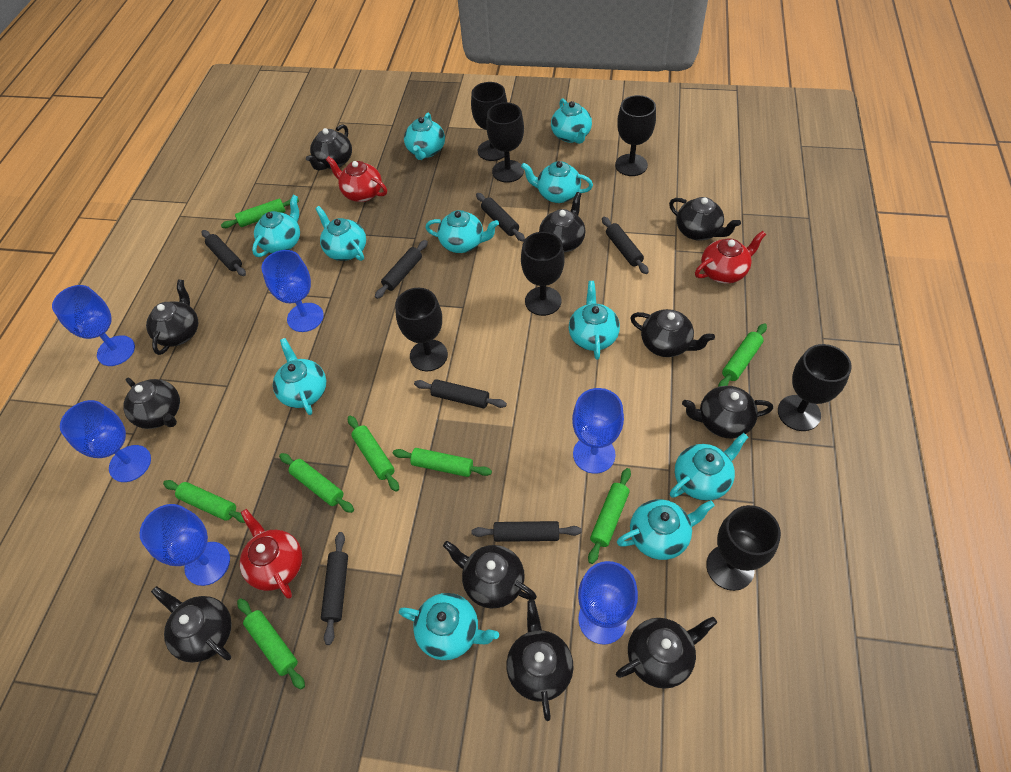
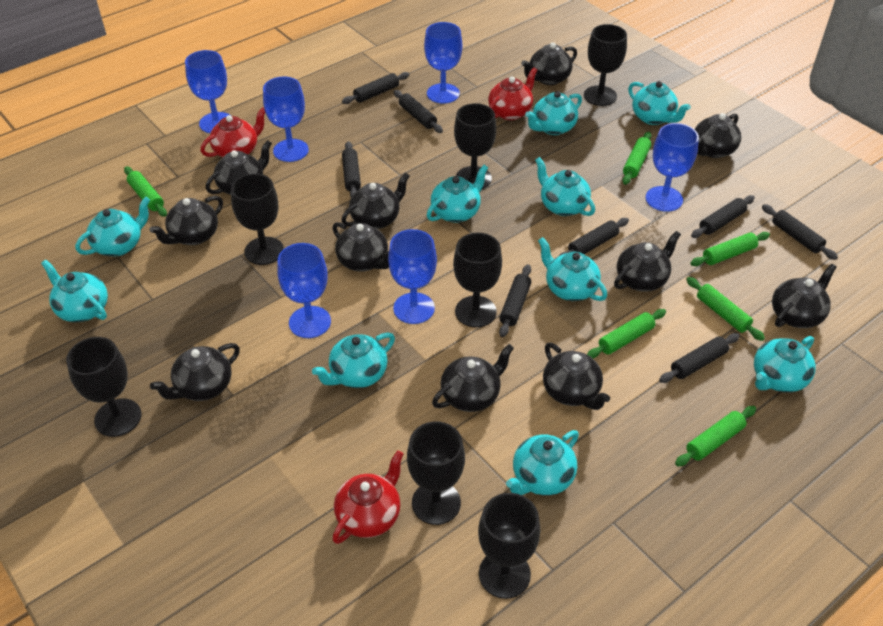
black rolling pin: 7 -> 8
green rolling pin: 8 -> 6
turquoise teapot: 11 -> 10

